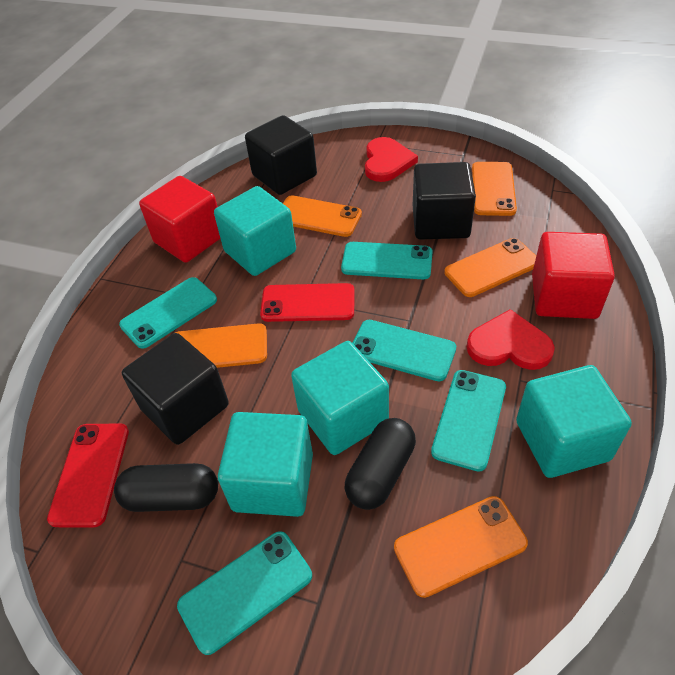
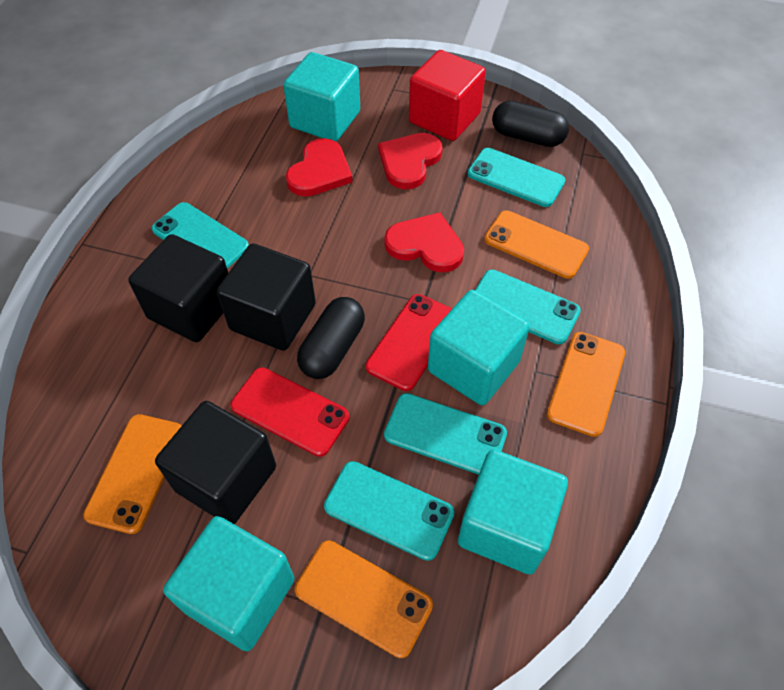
orange phone: 5 -> 4
red cube: 2 -> 1
red heart: 2 -> 3

